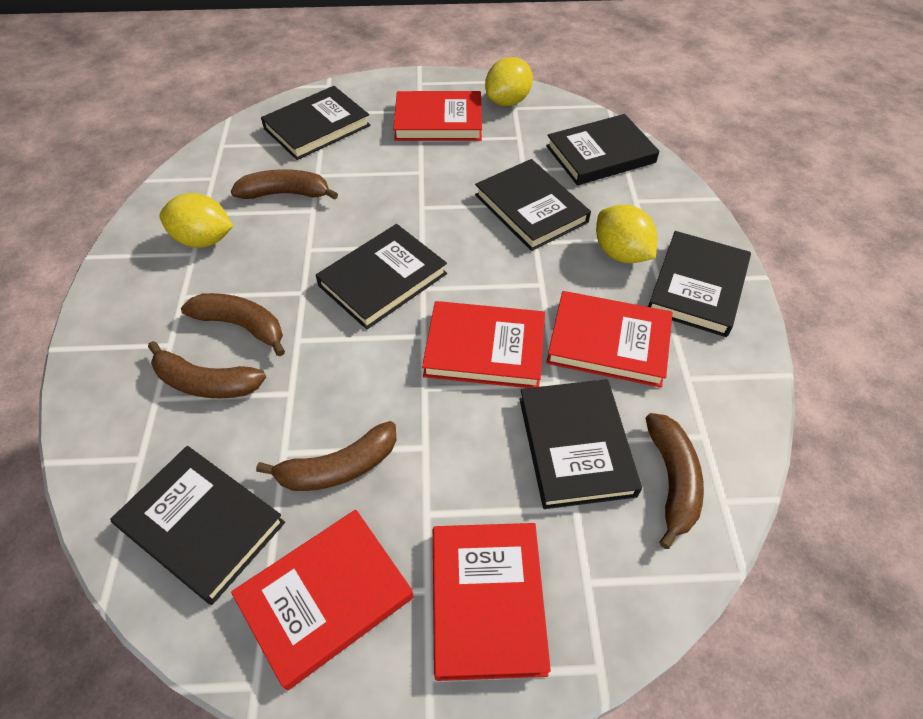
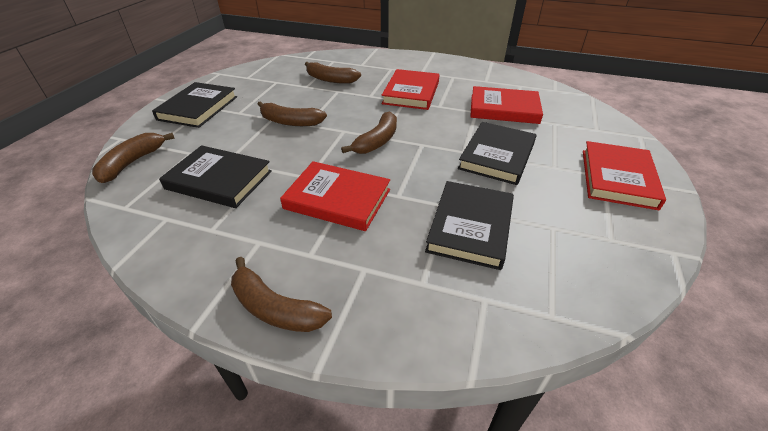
black book: 7 -> 4
red book: 5 -> 4
yellow lemon: 3 -> 0

